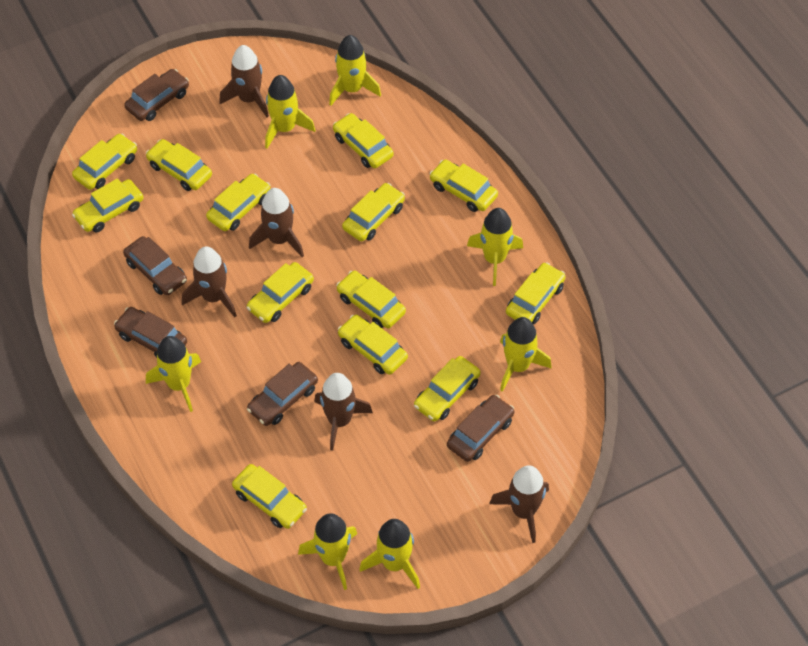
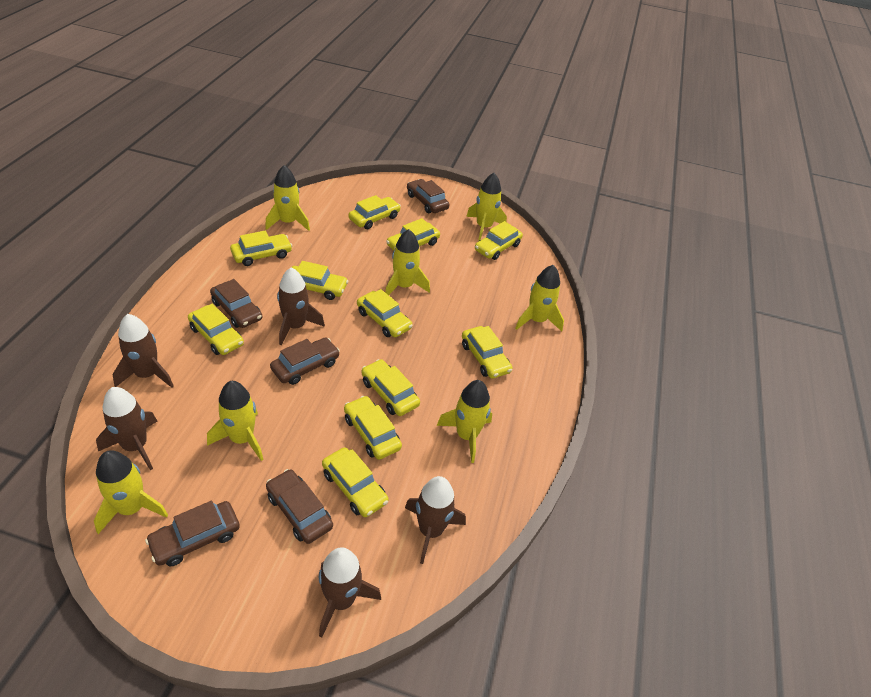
yellow car: 13 -> 11

